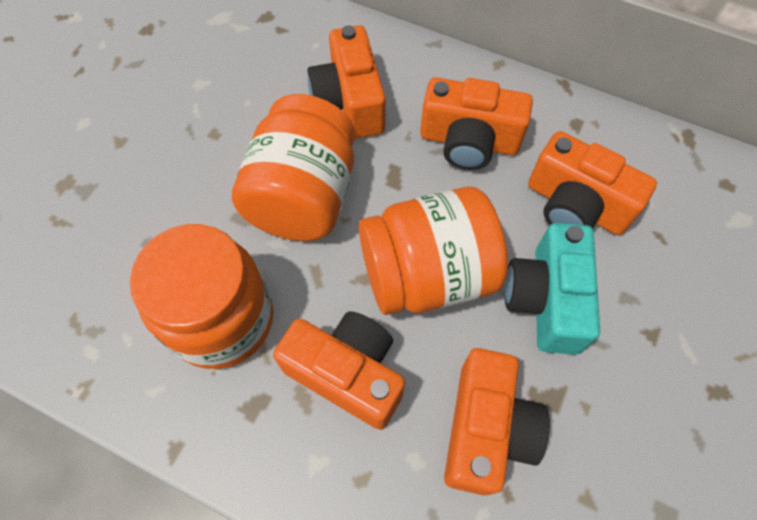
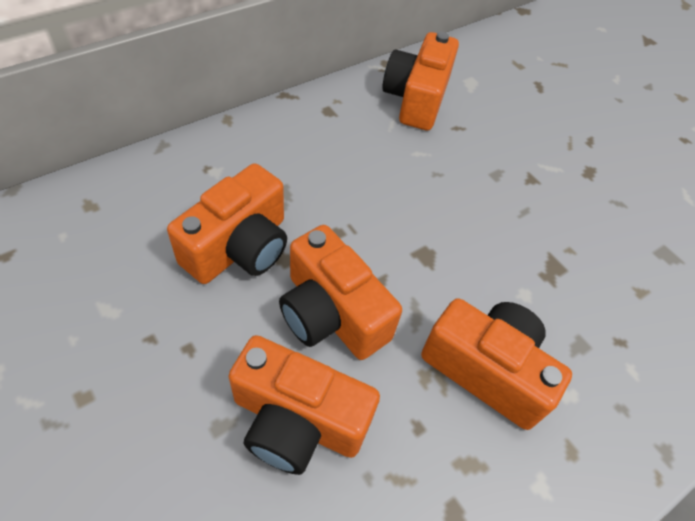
orange jar: 3 -> 0
turquoise camera: 1 -> 0

